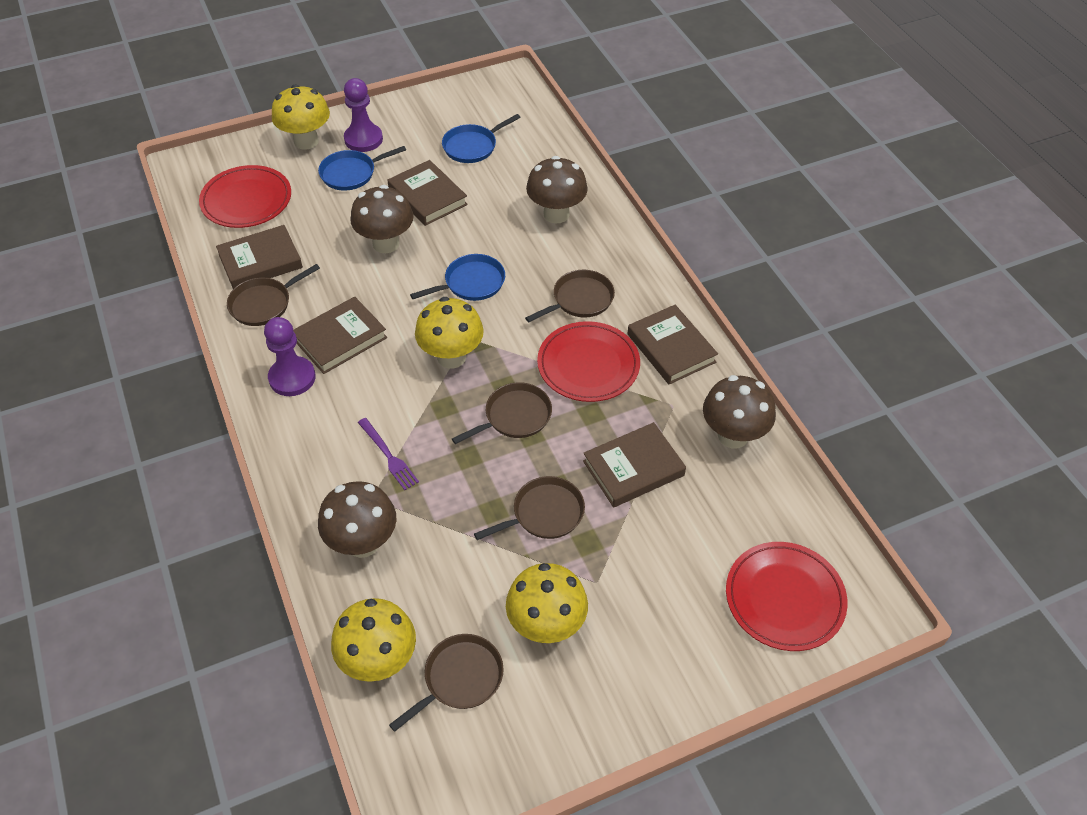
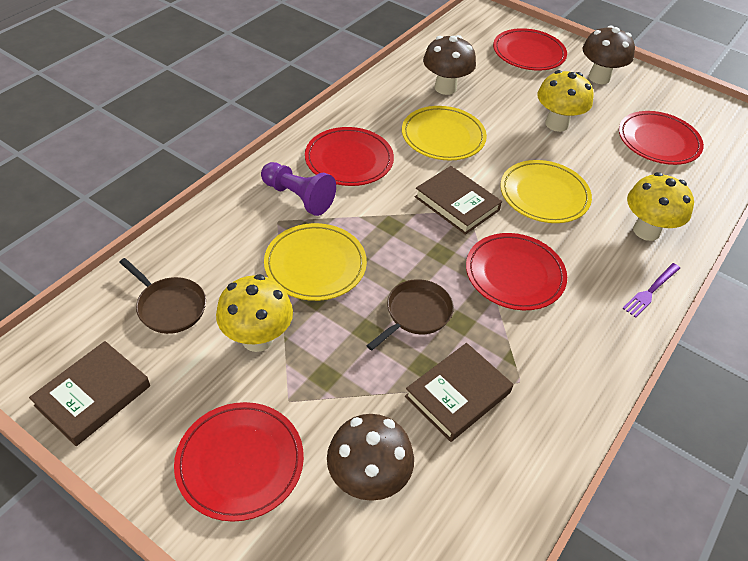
blue pan: 3 -> 0
brown book: 5 -> 3
brown mushroom: 4 -> 3
brown pan: 5 -> 2
purple pawn: 2 -> 1
red plate: 3 -> 5
yellow mushroom: 4 -> 3
yellow plate: 0 -> 3

